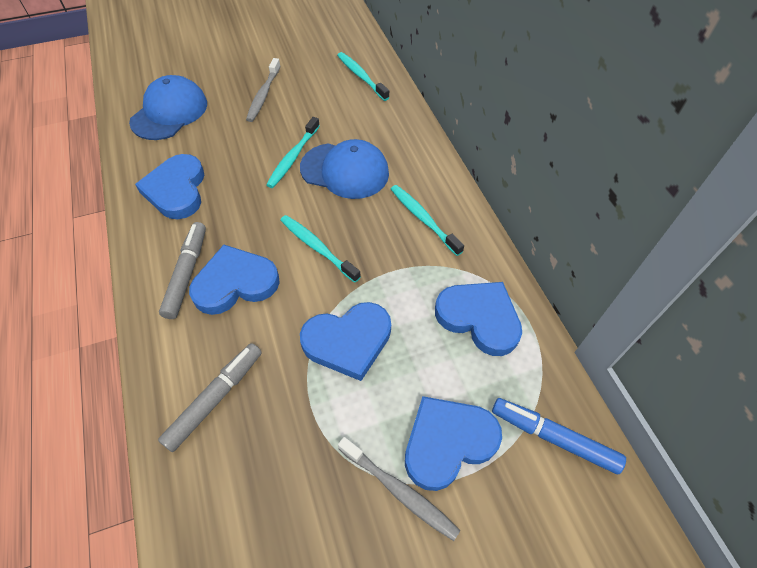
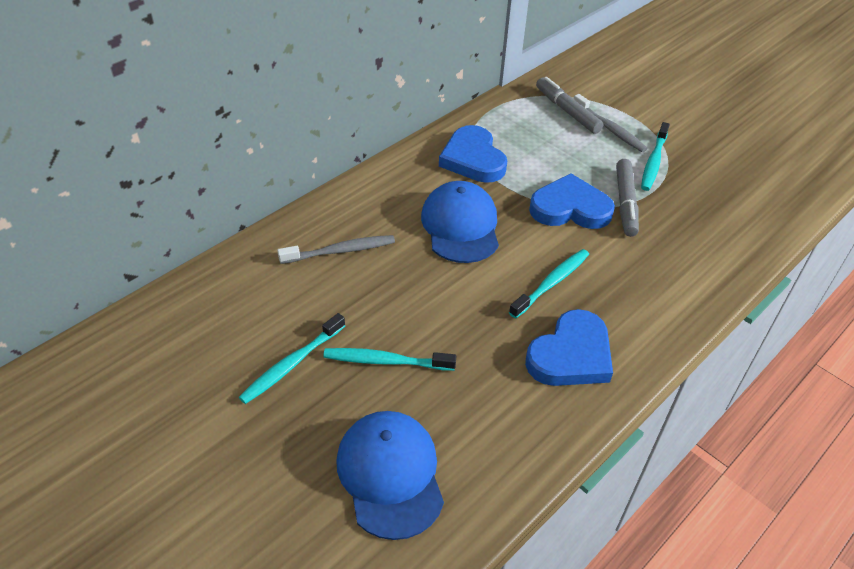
blue heart: 5 -> 3
blue marker: 1 -> 0

